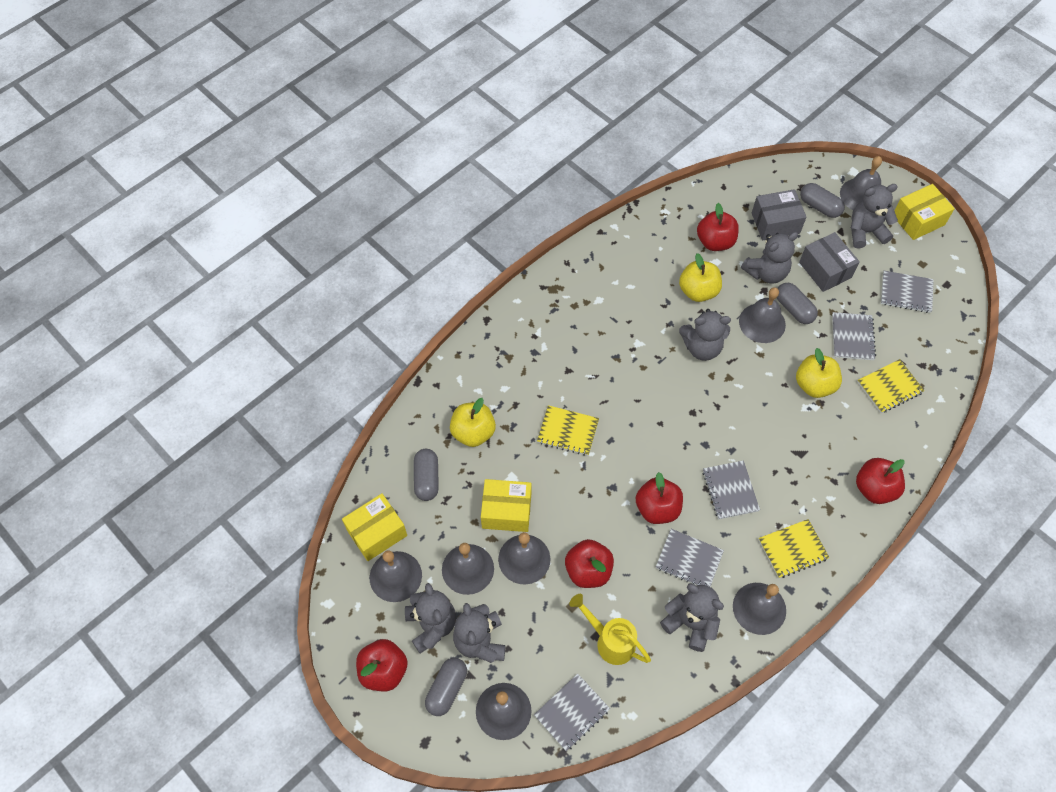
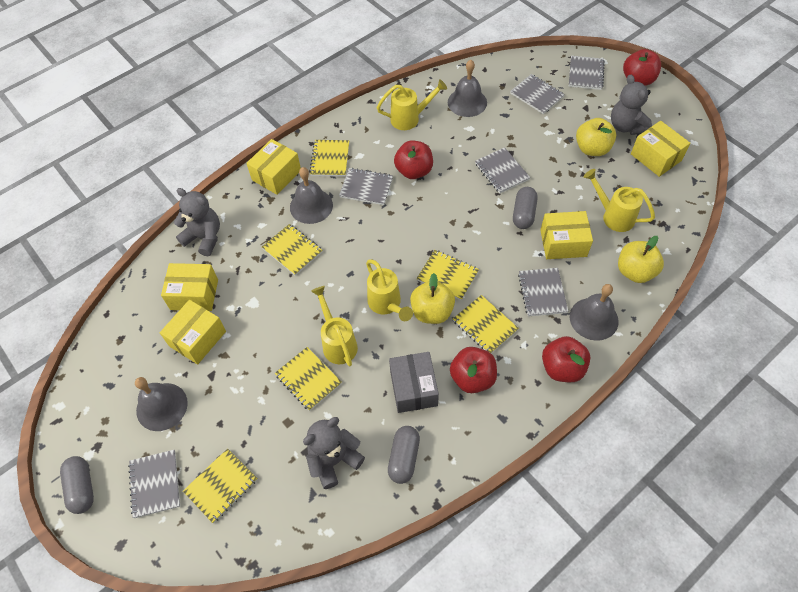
grey bell: 7 -> 4
grey box: 2 -> 1
grey capsule: 4 -> 3
grey notebook: 5 -> 6
grey teddy bear: 6 -> 3
red apple: 5 -> 4
yellow box: 3 -> 5
yellow notebook: 3 -> 6
yellow watering can: 1 -> 4

